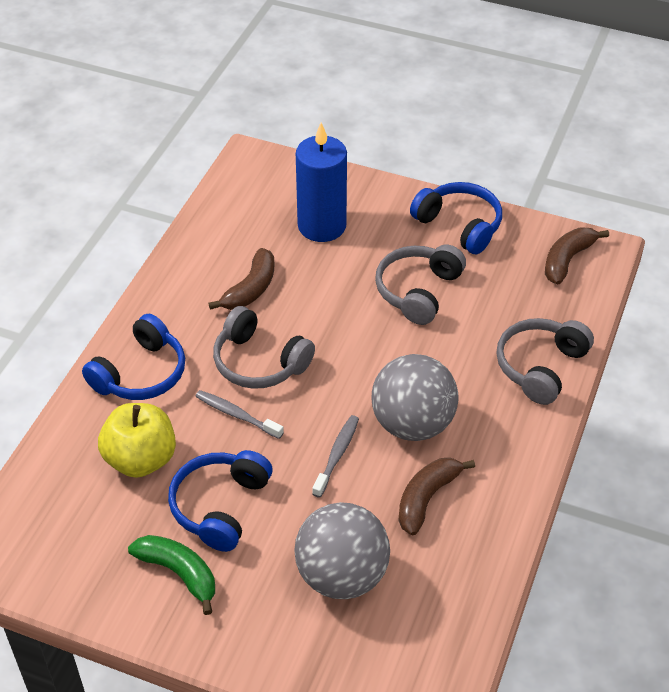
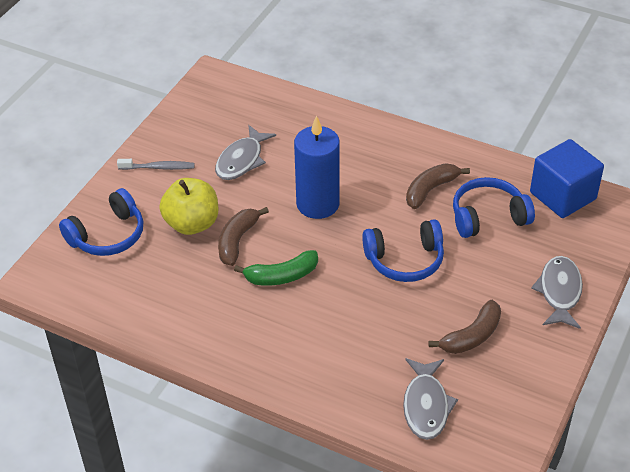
blue cube: 0 -> 1
grey ball: 2 -> 0
grey fish: 0 -> 3
grey headphones: 3 -> 0
grey toothbrush: 2 -> 1

